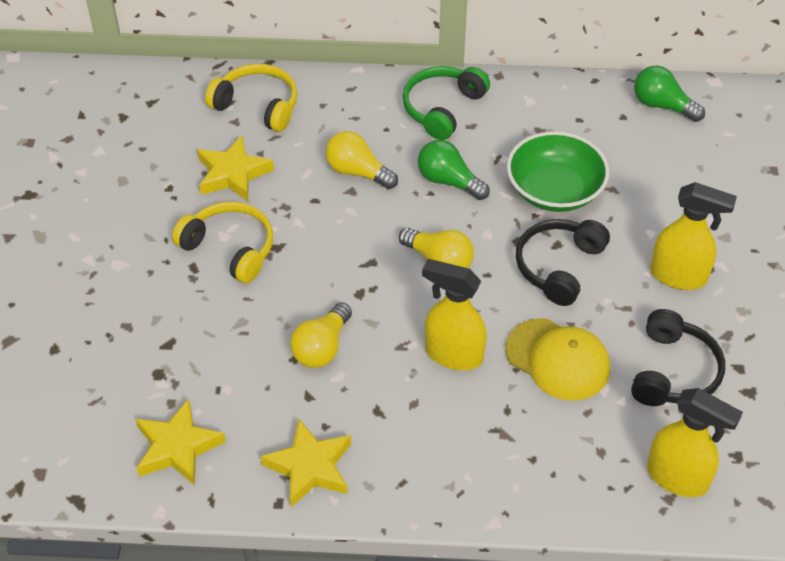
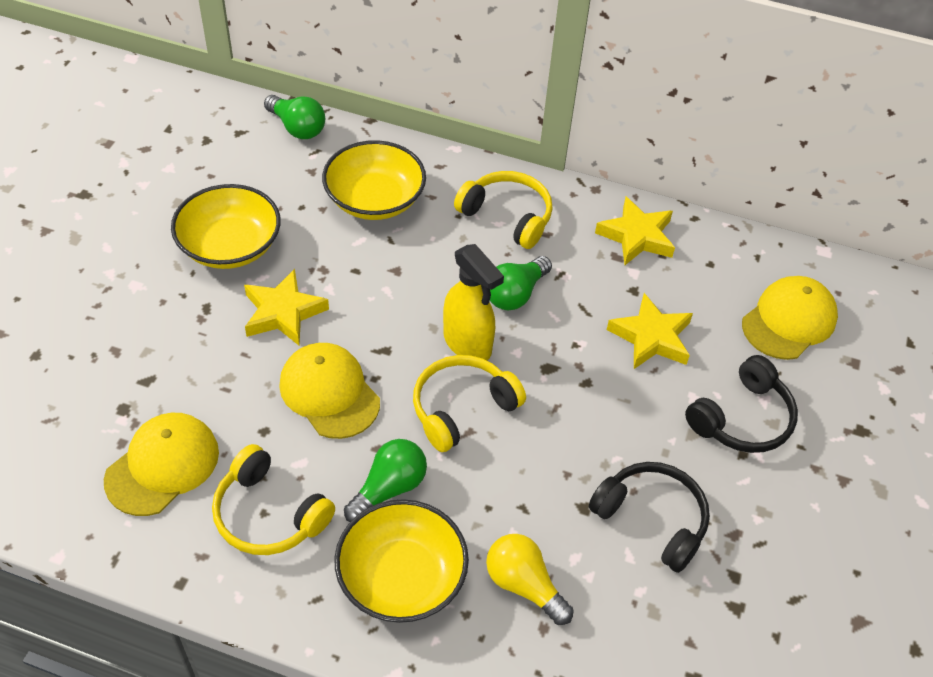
green bowl: 1 -> 0
green headphones: 1 -> 0
green light bulb: 2 -> 3
yellow bowl: 0 -> 3
yellow cap: 1 -> 3
yellow headphones: 2 -> 3
yellow light bulb: 3 -> 1
yellow spray bottle: 3 -> 1

